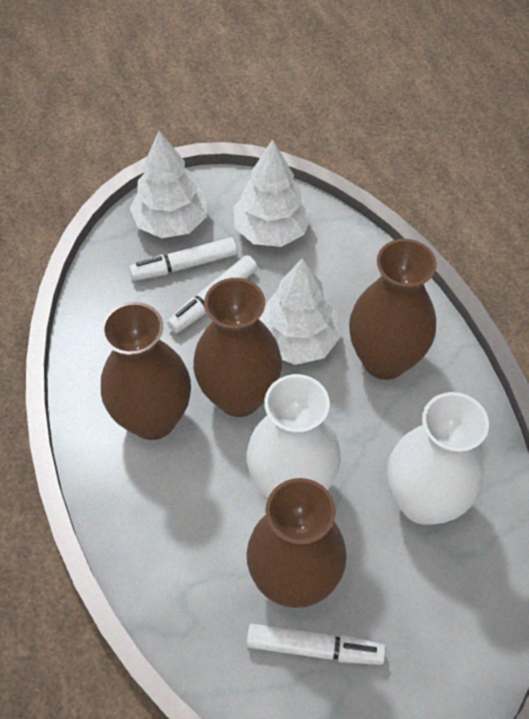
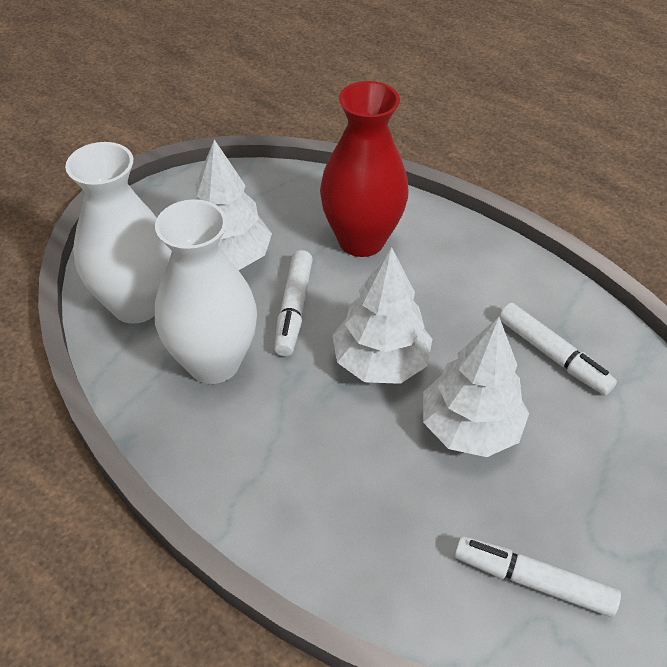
brown vase: 4 -> 0
red vase: 0 -> 1

